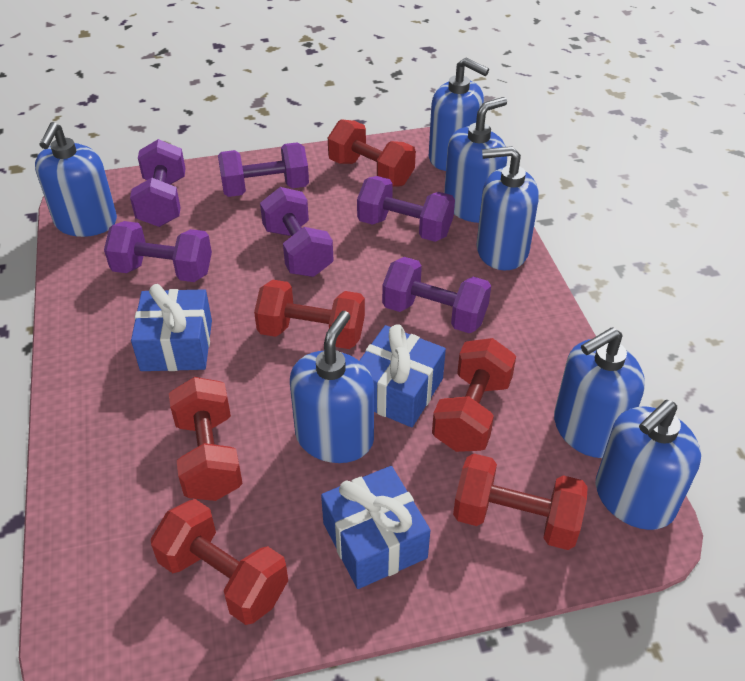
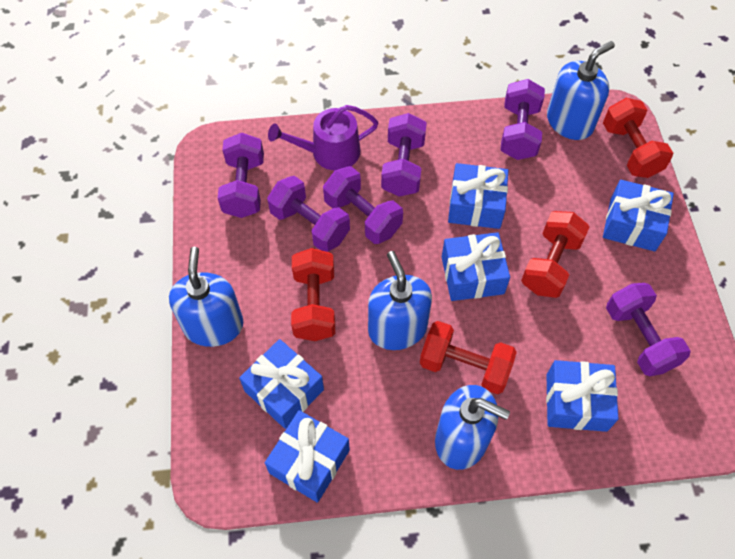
blue gift: 3 -> 6
blue soap dispenser: 7 -> 4
purple watering can: 0 -> 1
red dumbbell: 6 -> 4

